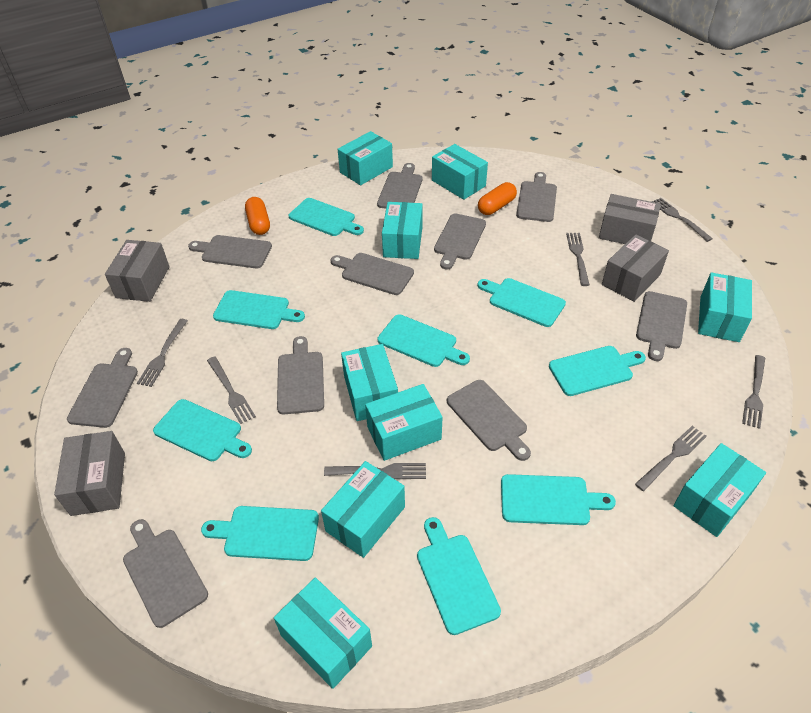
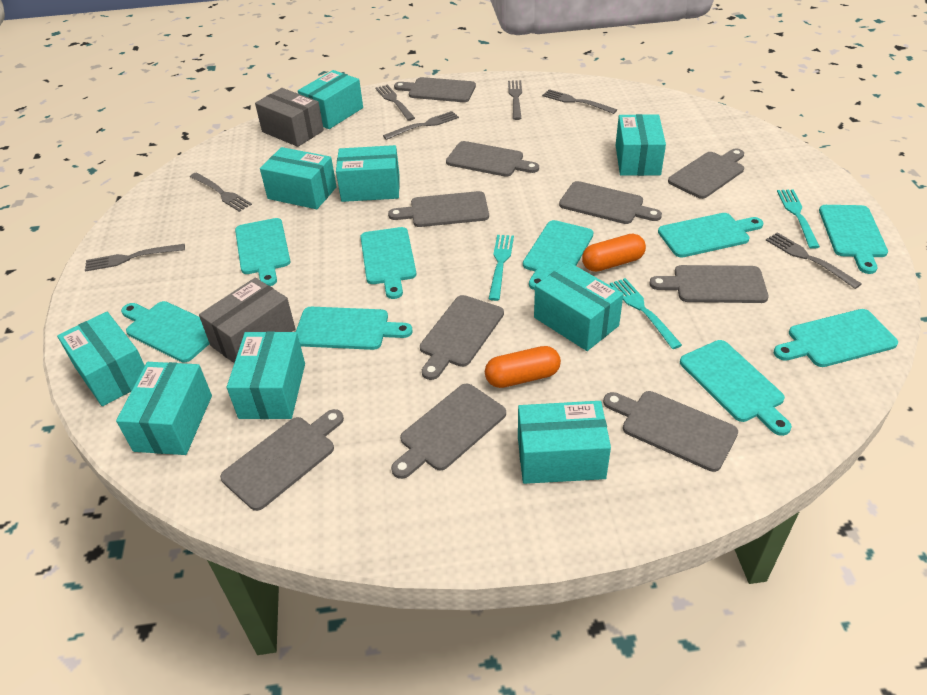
grey box: 4 -> 2
turquoise fork: 0 -> 3

